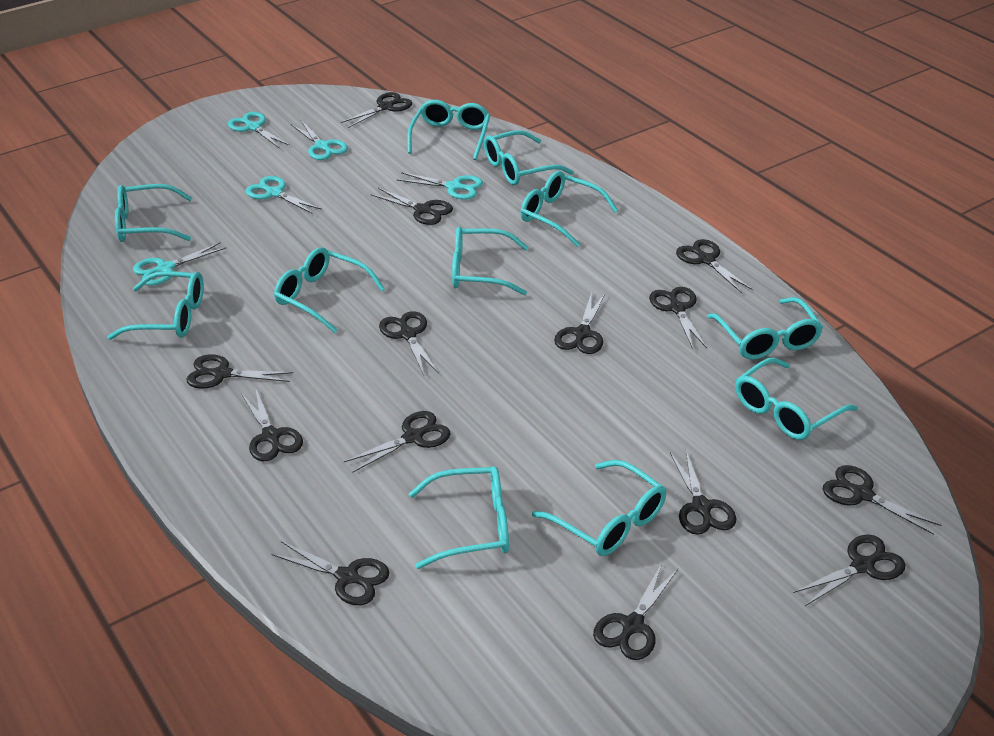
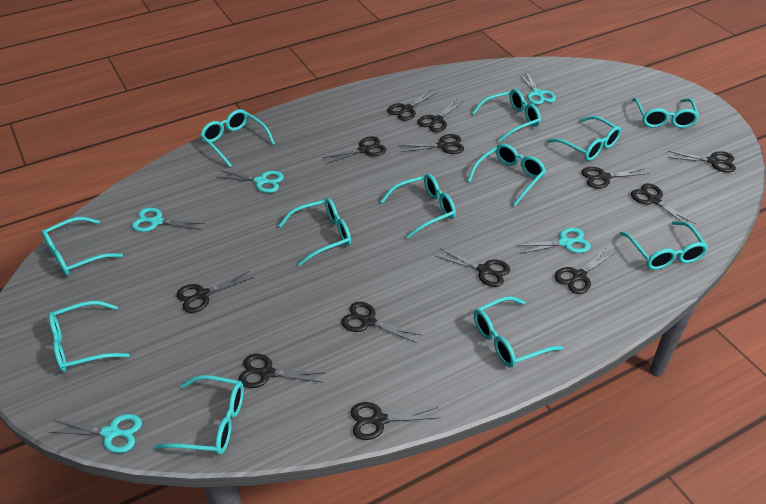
black scissors: 14 -> 13
turquoise glasses: 11 -> 12

